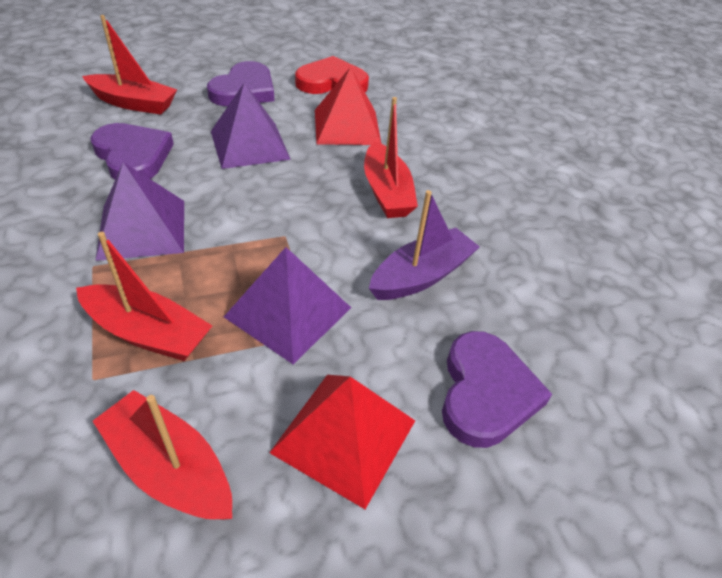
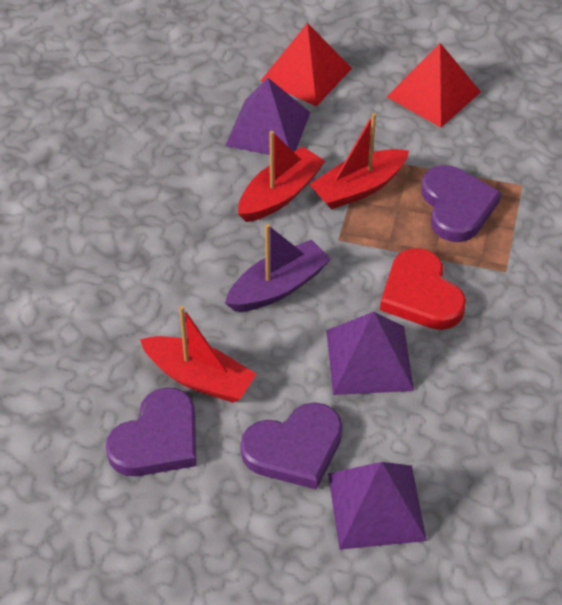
red boat: 4 -> 3

